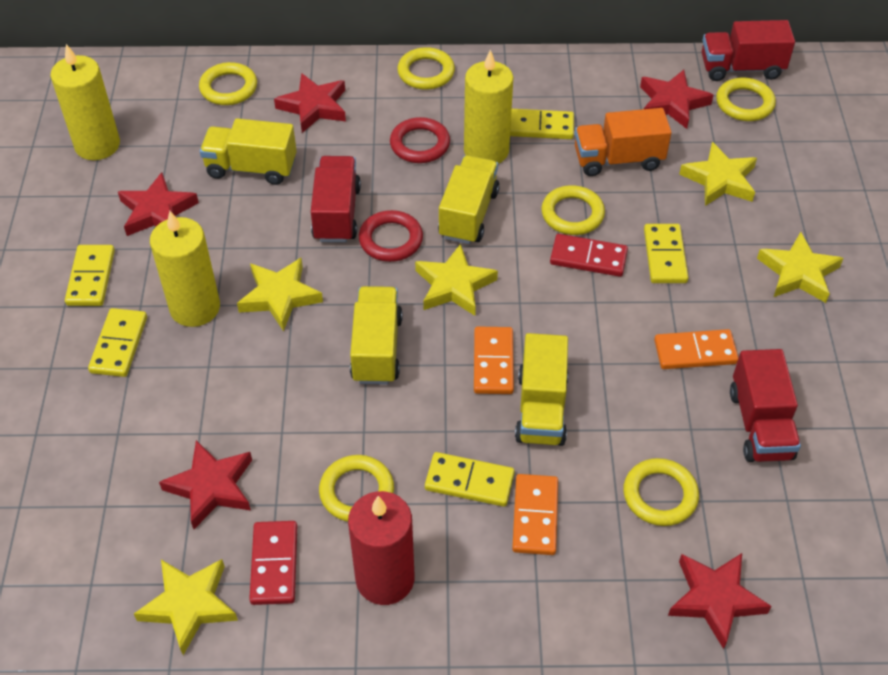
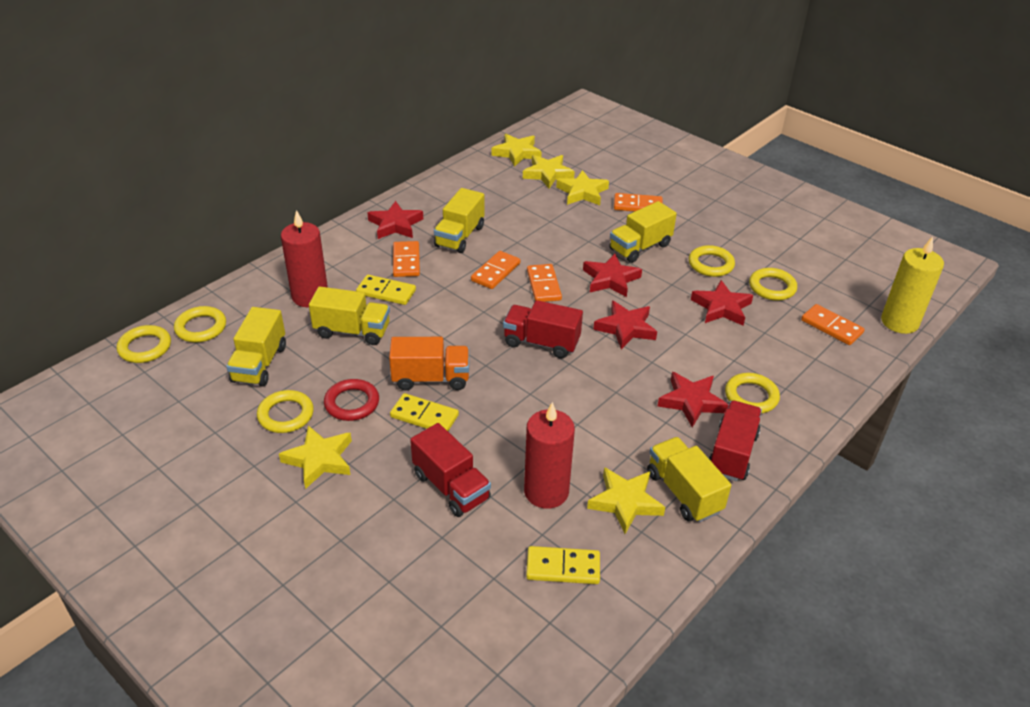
orange domino: 3 -> 5
red candle: 1 -> 2
red domino: 2 -> 0
red ring: 2 -> 1
yellow candle: 3 -> 1
yellow domino: 5 -> 3
yellow truck: 4 -> 5

